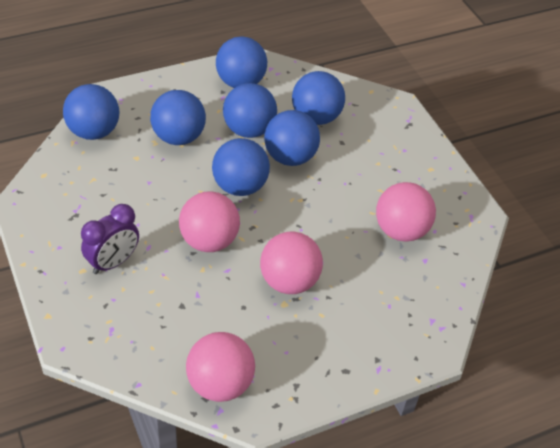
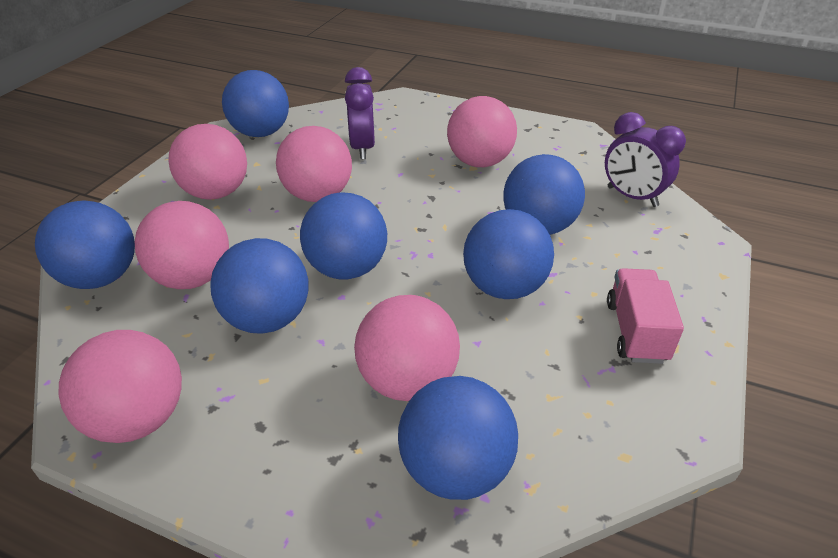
pink ball: 4 -> 6
pink truck: 0 -> 1
purple clock: 1 -> 2

